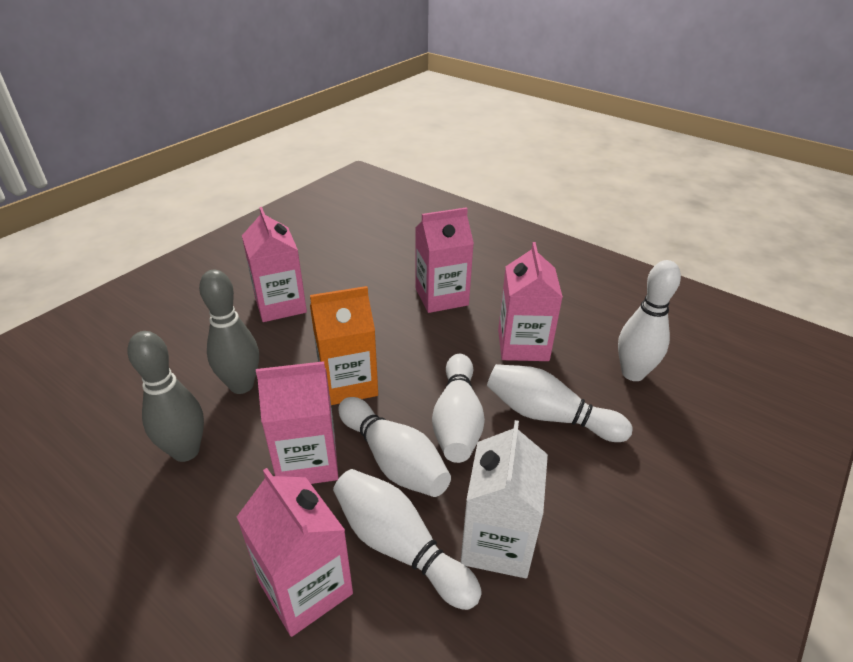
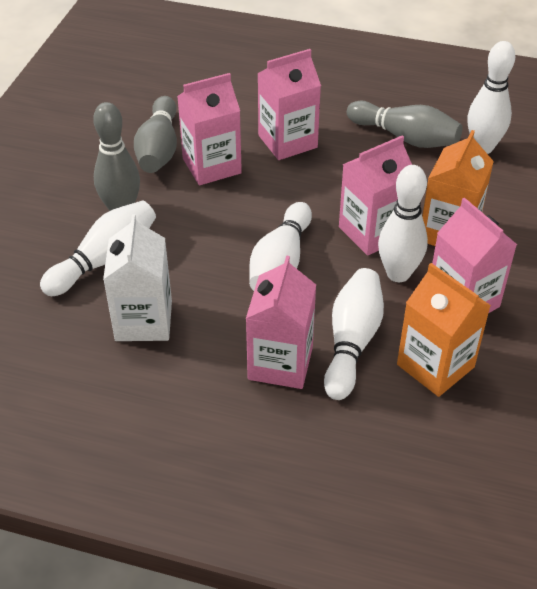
grey bowling pin: 2 -> 3
orange carton: 1 -> 2

